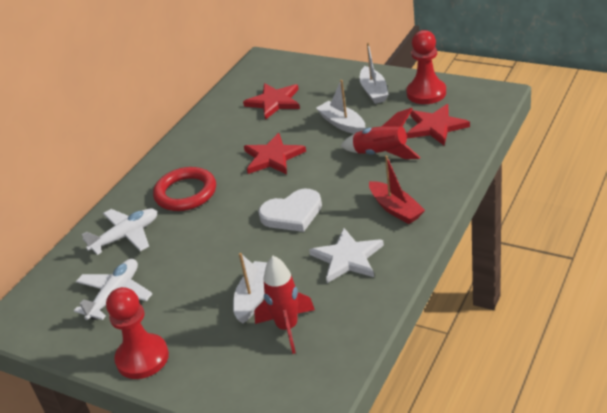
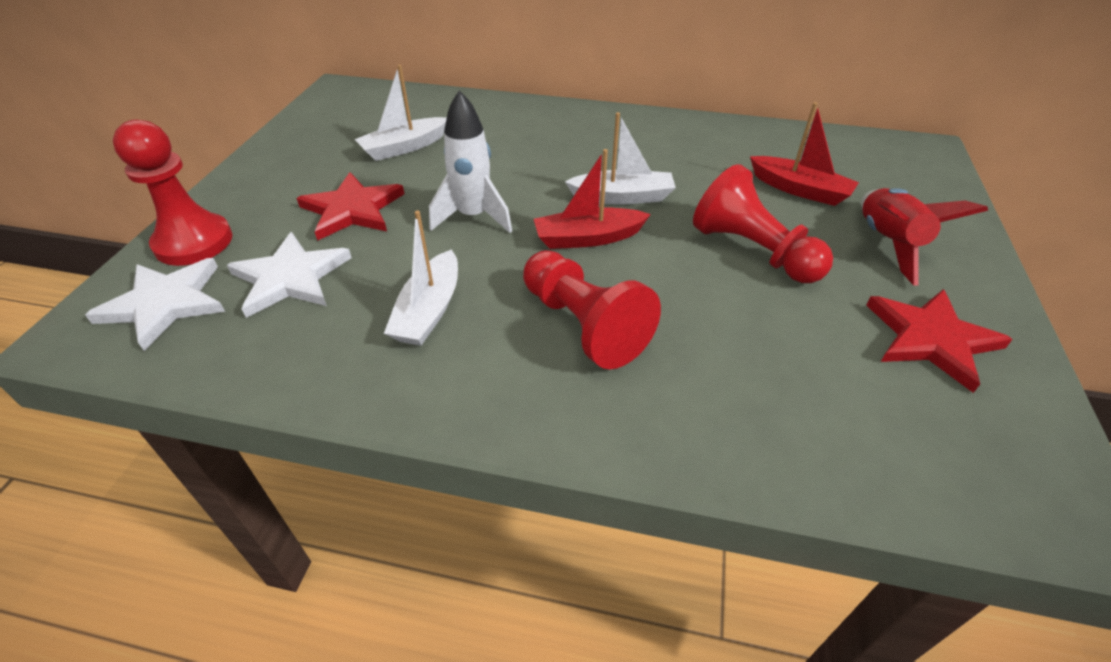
red boat: 1 -> 2
red pawn: 2 -> 3
red ring: 1 -> 0
red rocket: 2 -> 1
red star: 3 -> 2
white heart: 1 -> 0
white plane: 2 -> 0
white rocket: 0 -> 1
white star: 1 -> 2

